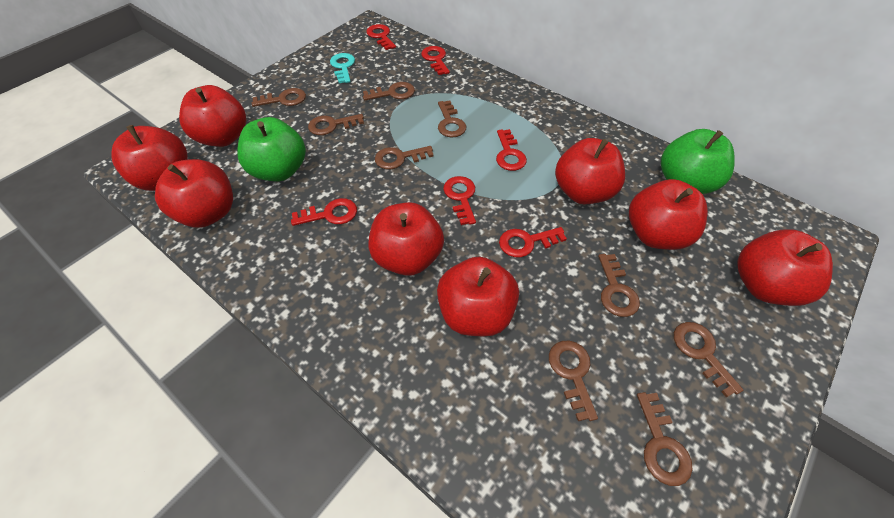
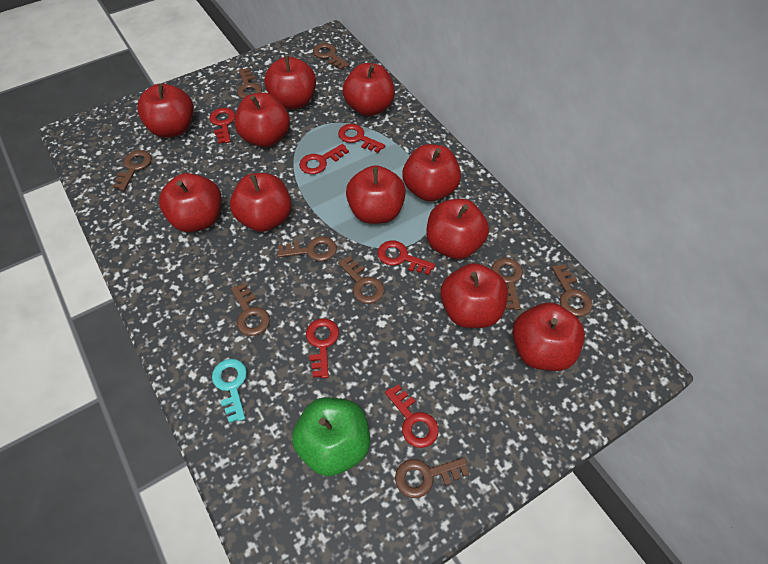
green apple: 2 -> 1
red apple: 8 -> 11

